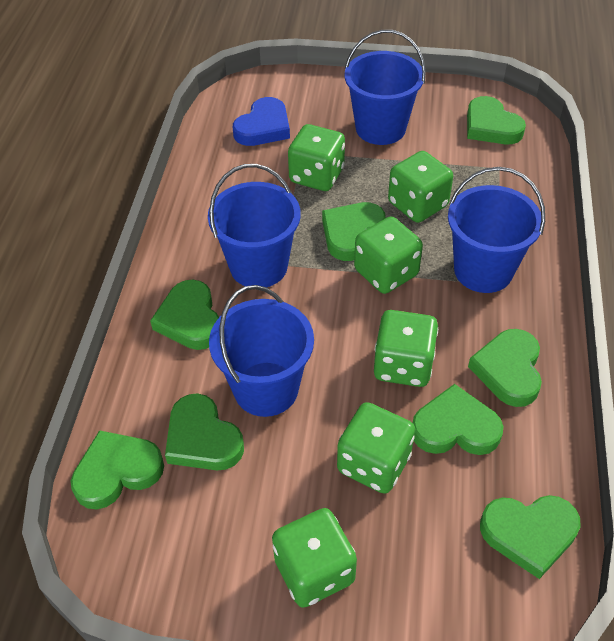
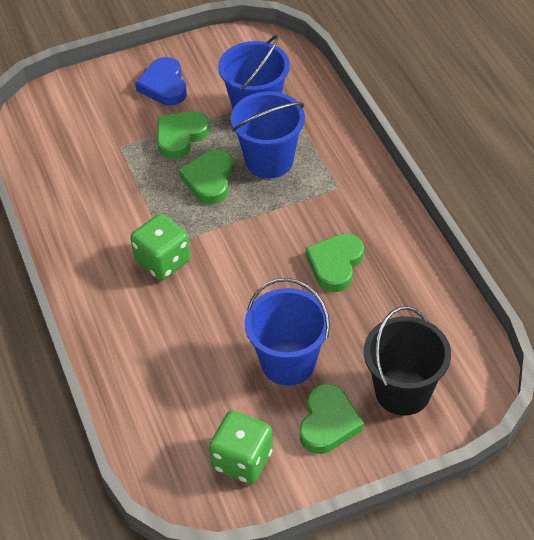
black bucket: 0 -> 1
blue bucket: 4 -> 3
green dice: 6 -> 2
green heart: 8 -> 4

